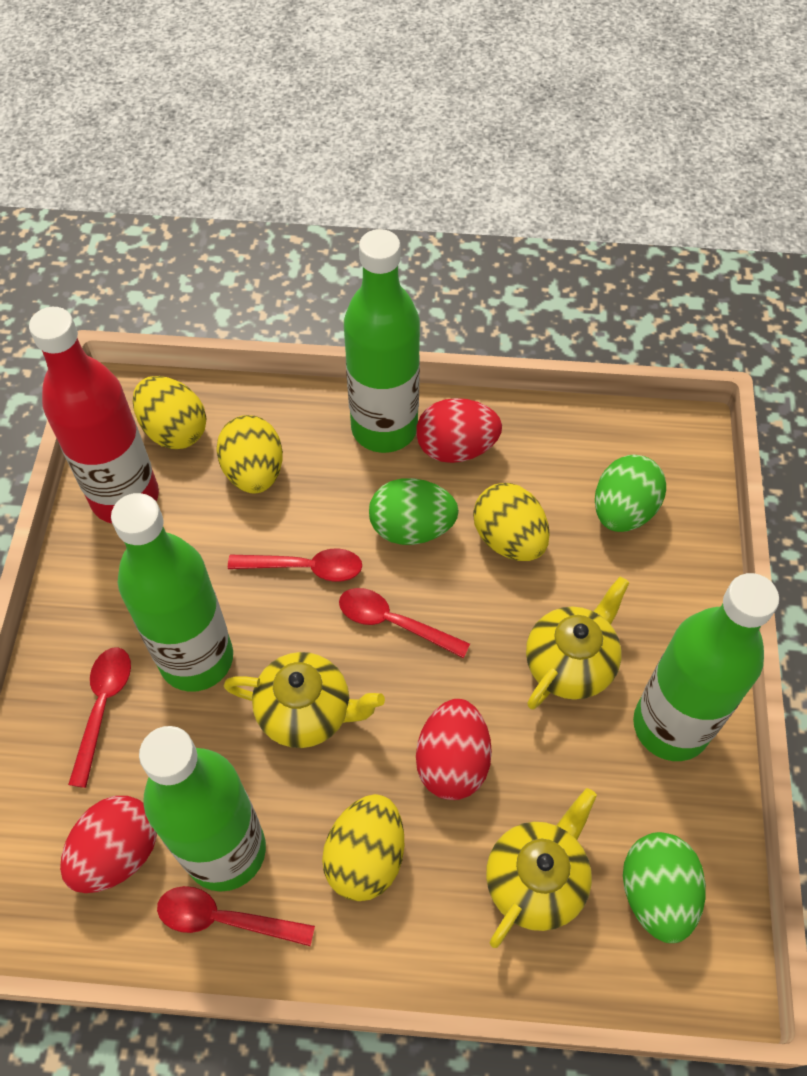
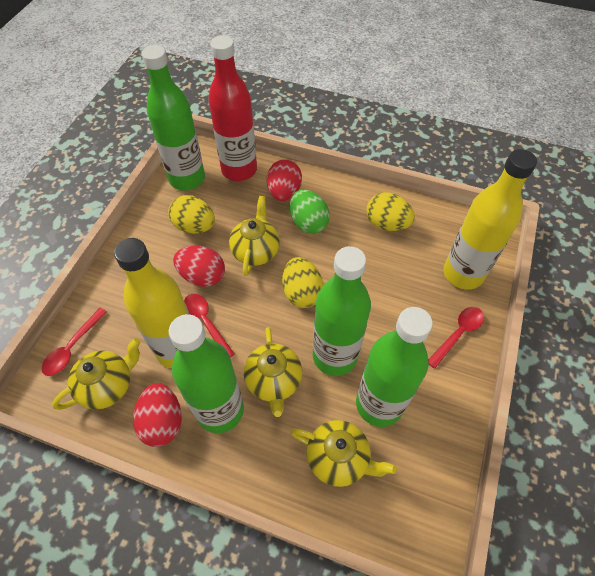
green egg: 3 -> 1
red spoon: 4 -> 3
yellow bottle: 0 -> 2
yellow egg: 4 -> 3
yellow teapot: 3 -> 4

